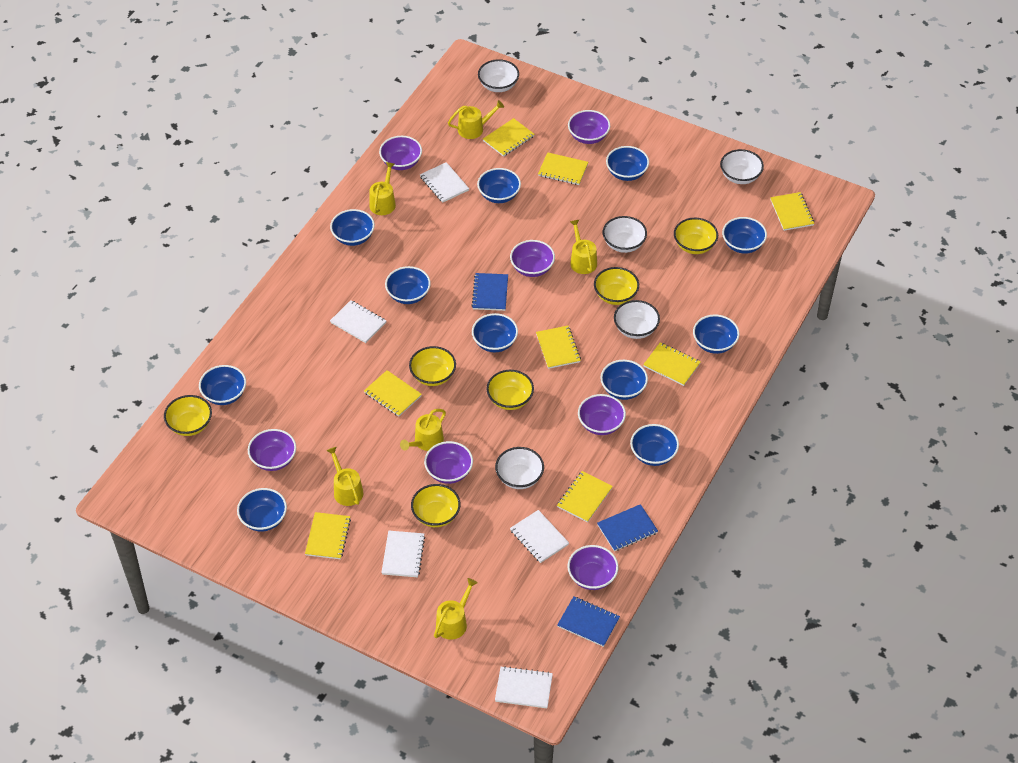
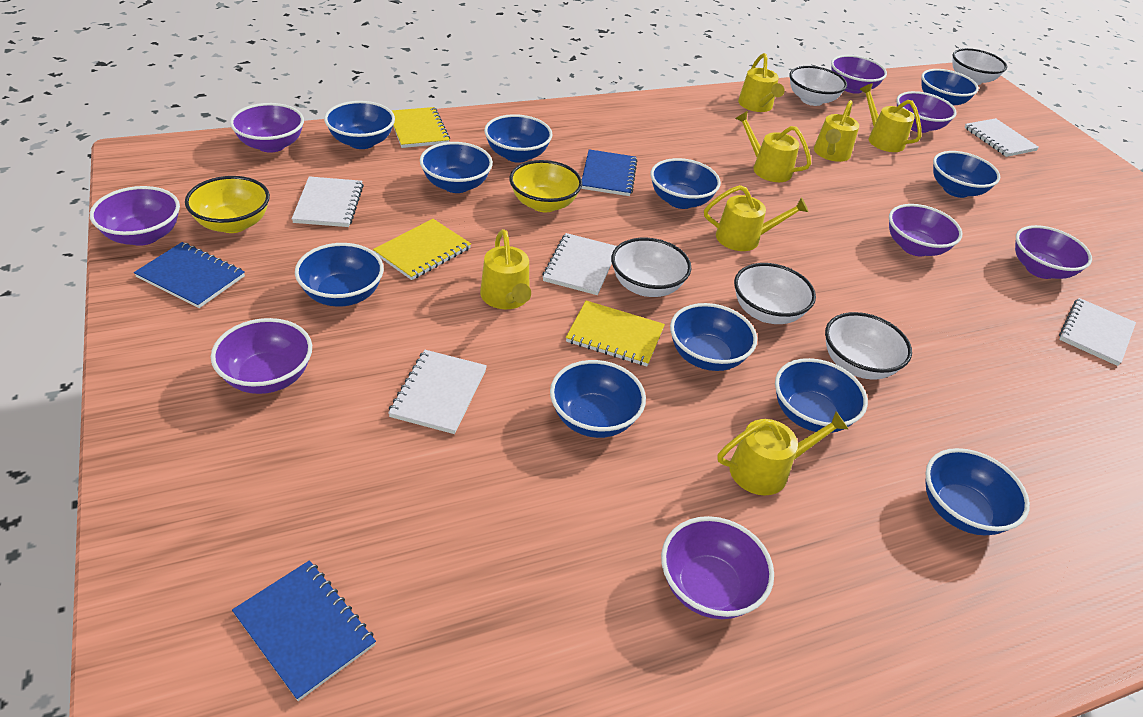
purple bowl: 7 -> 8
yellow bowl: 6 -> 2
yellow notebook: 8 -> 3
yellow watering can: 6 -> 7

